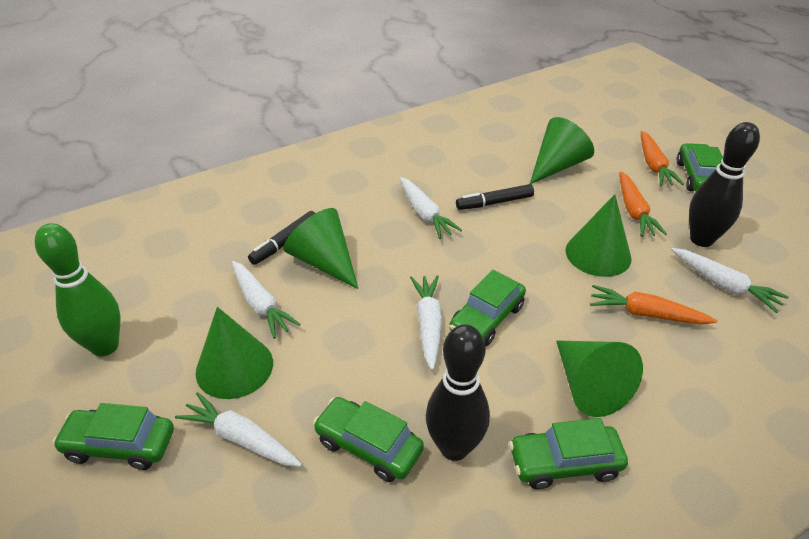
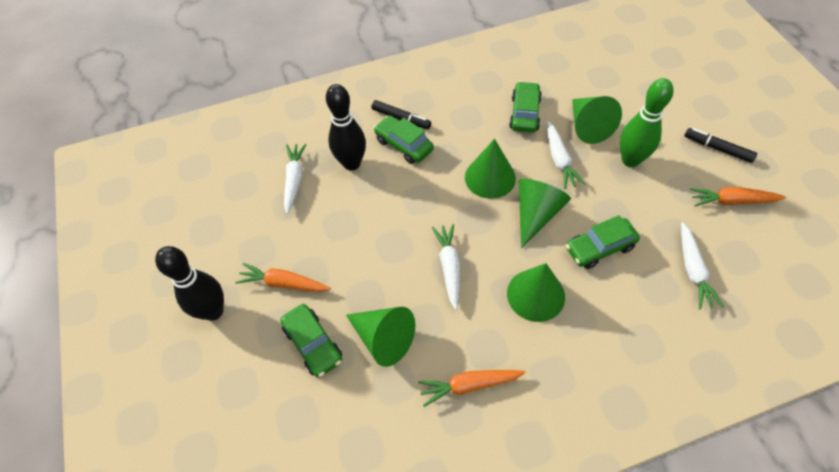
green car: 5 -> 4
white carrot: 5 -> 4

